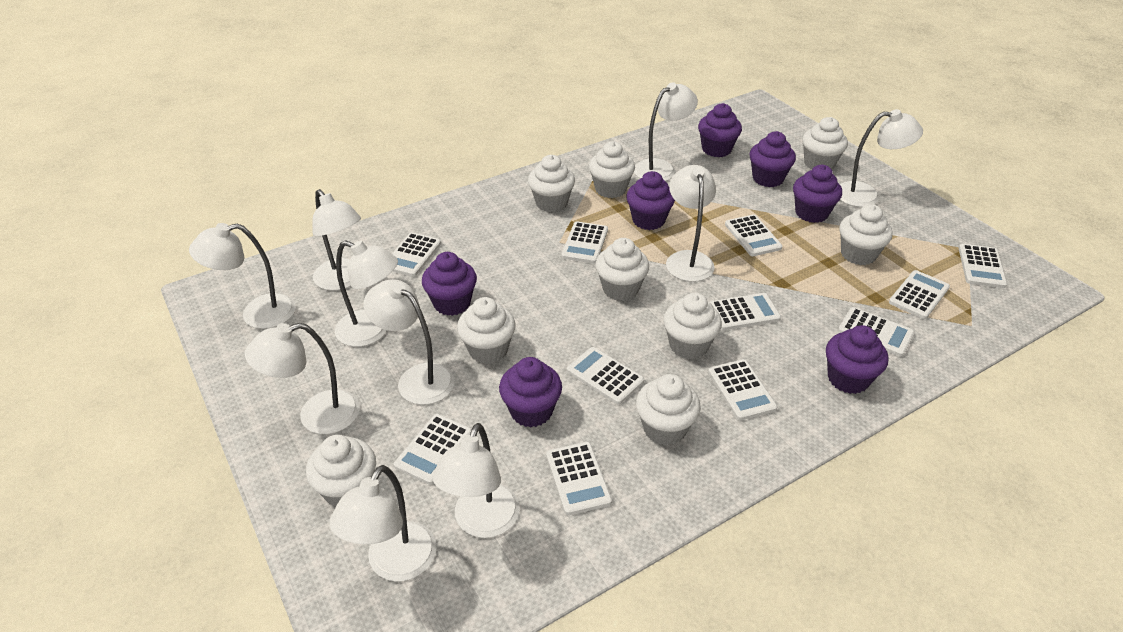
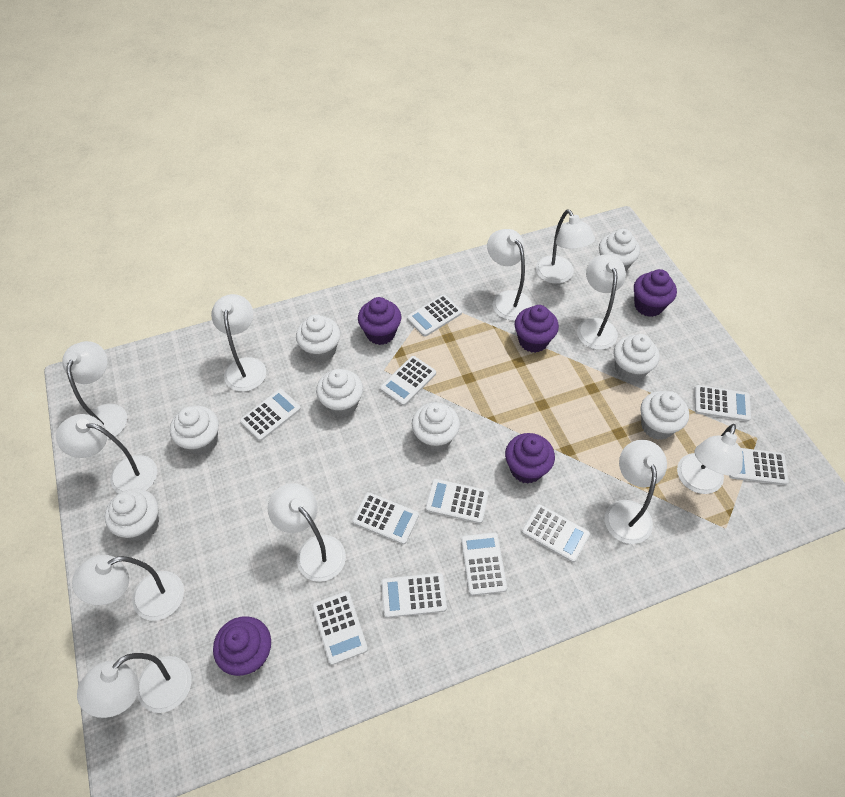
purple cupcake: 7 -> 5
white cupcake: 9 -> 8
white lamp: 10 -> 11

